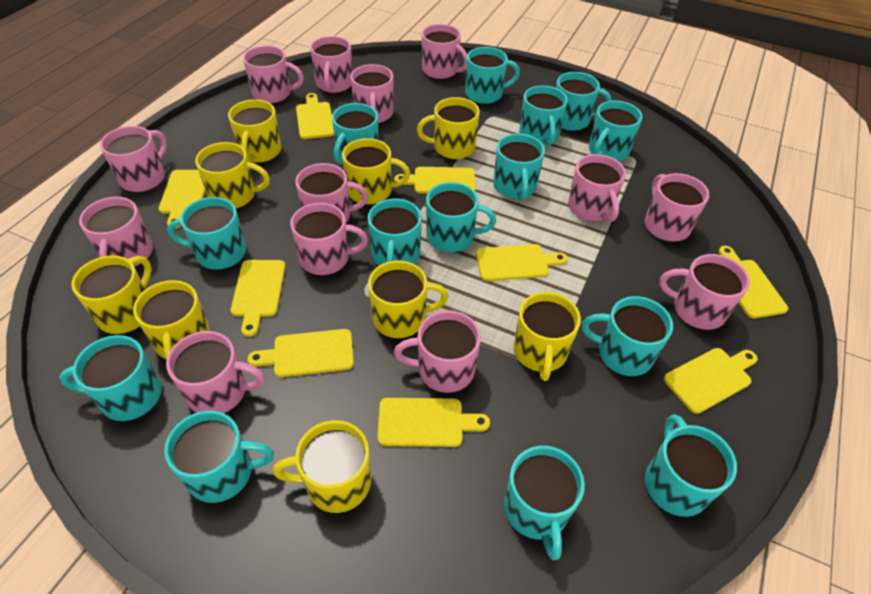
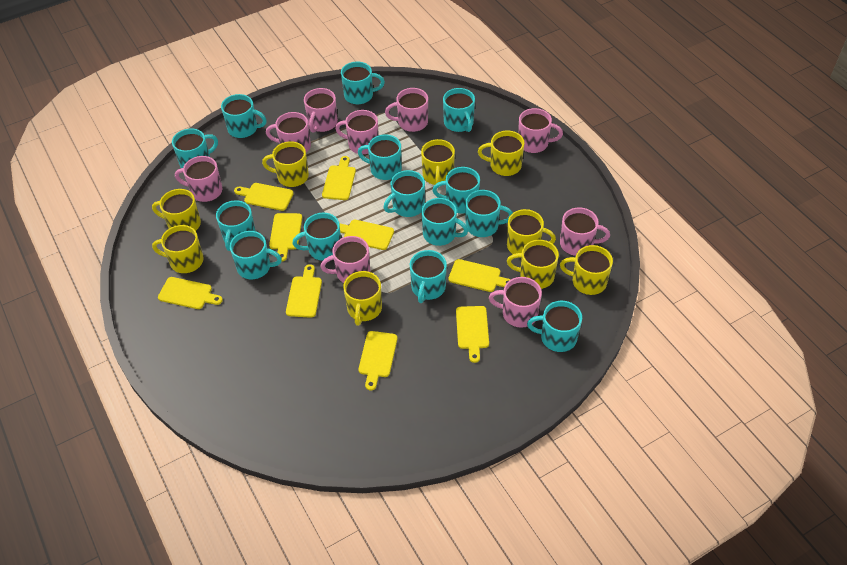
pink mug: 13 -> 9

